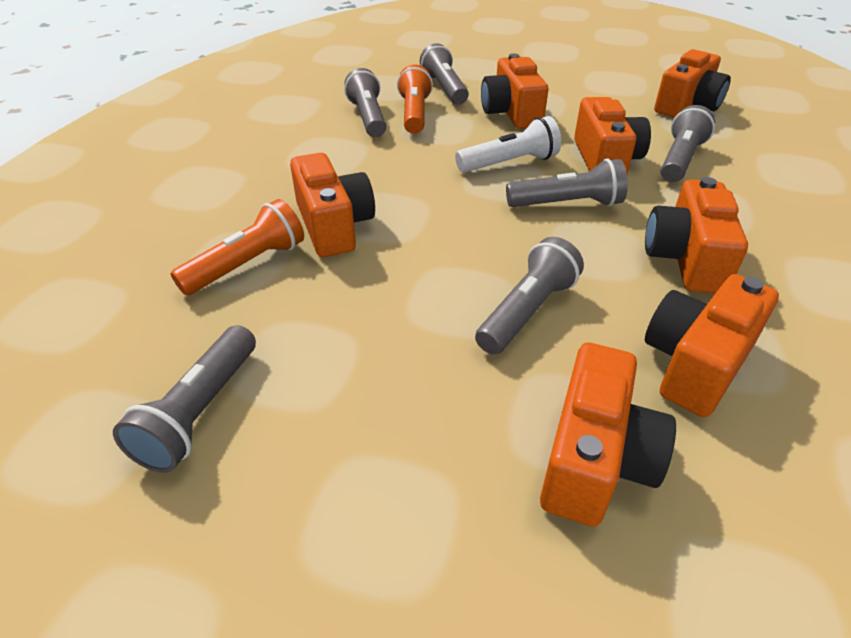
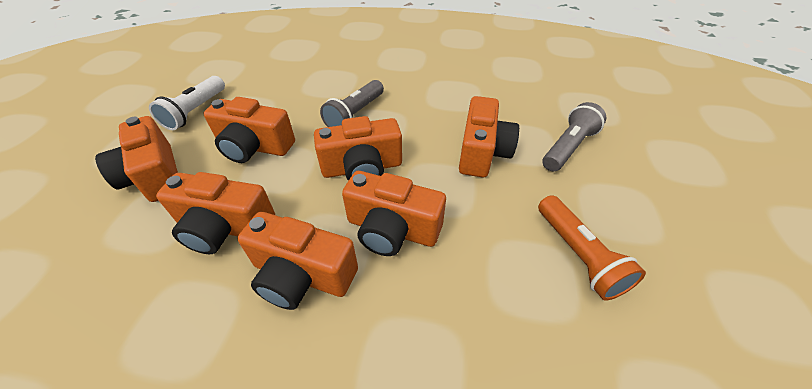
grey flashlight: 6 -> 2
orange flashlight: 2 -> 1

